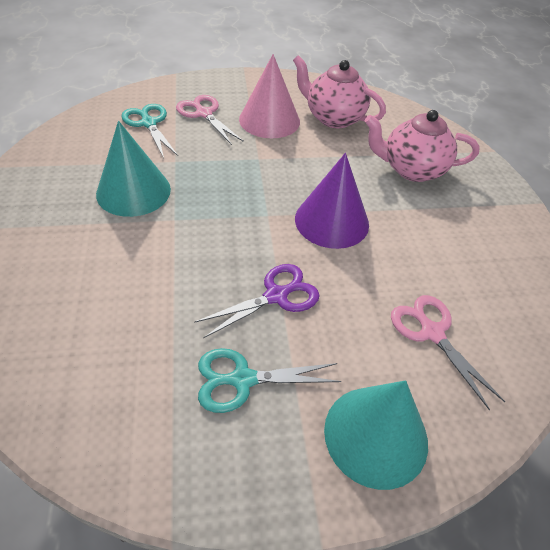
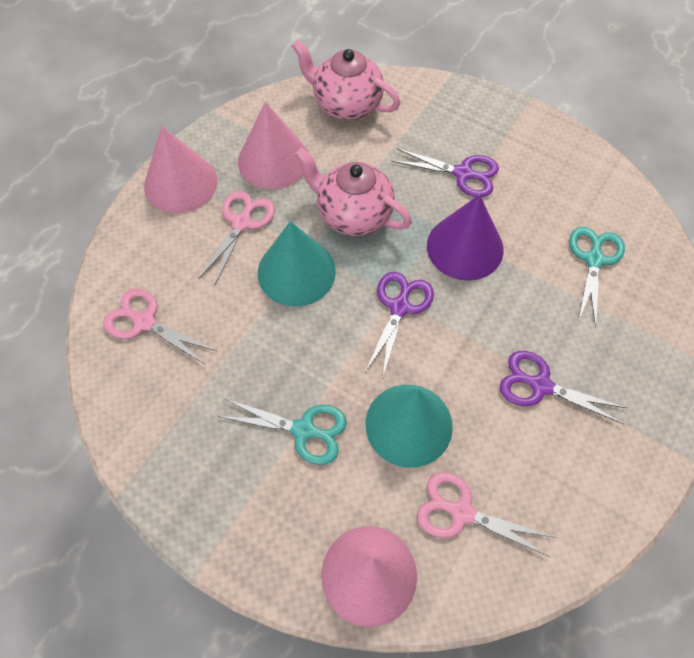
pink cone: 1 -> 3
pink scissors: 2 -> 3
purple scissors: 1 -> 3

